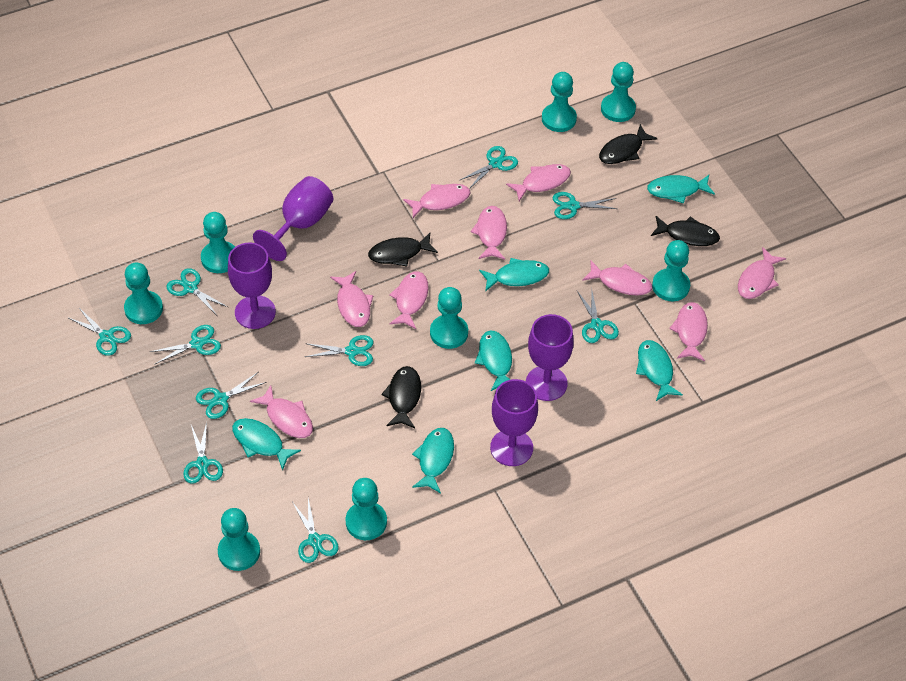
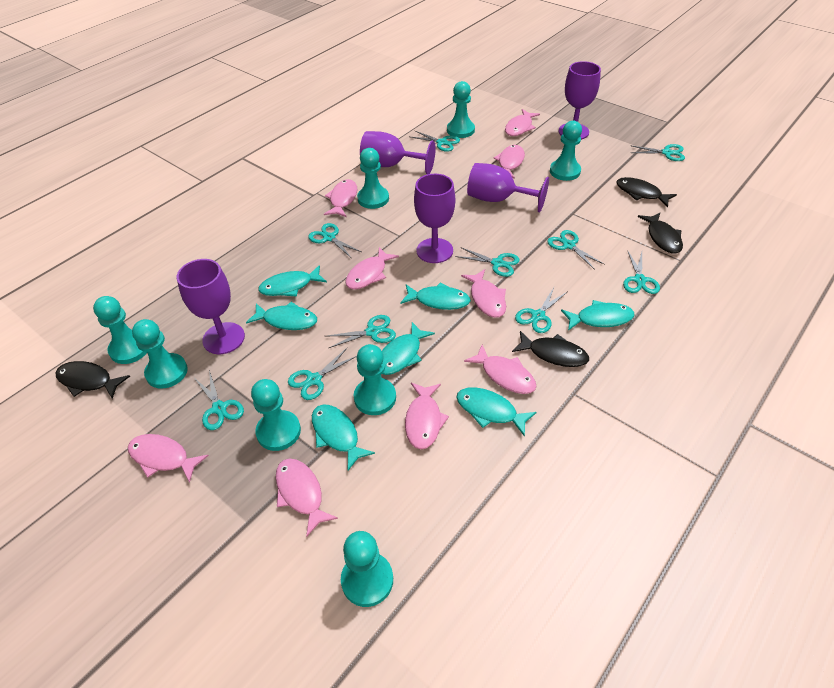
purple goblet: 4 -> 5
turquoise fish: 6 -> 7

